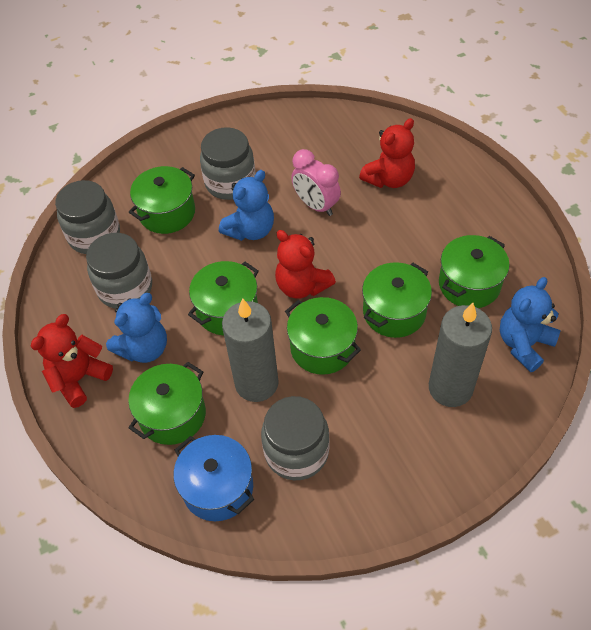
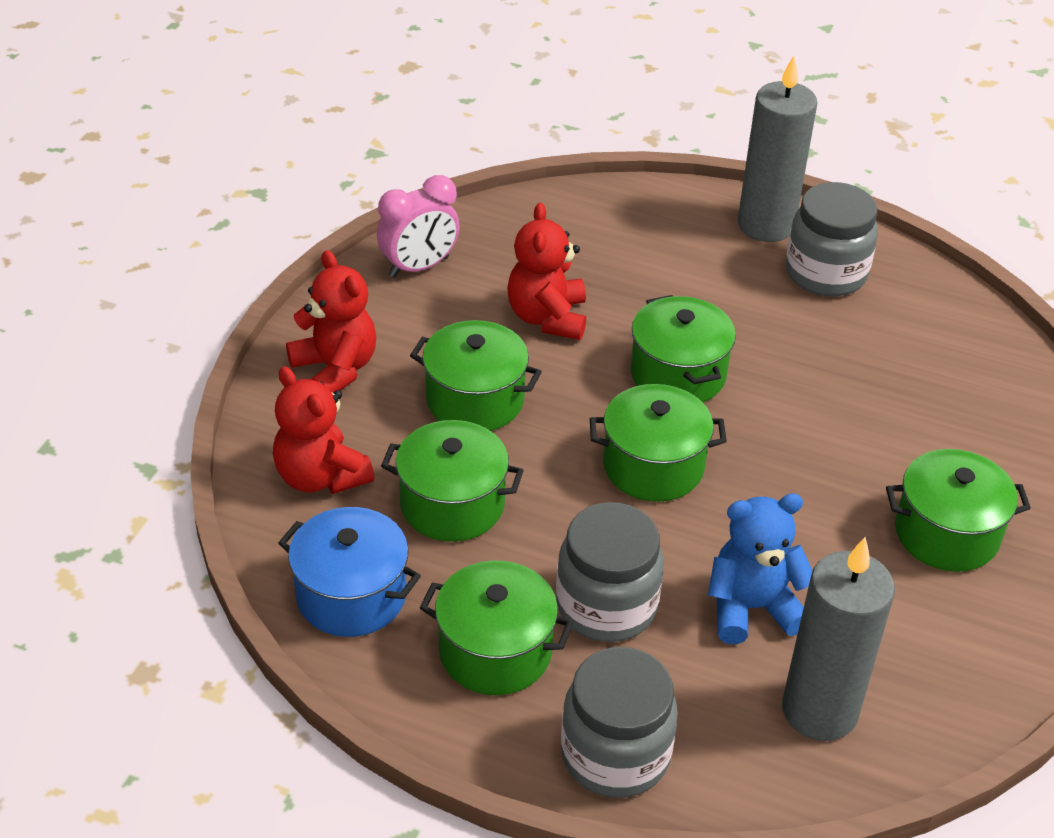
blue teddy bear: 3 -> 1
grey jar: 4 -> 3

